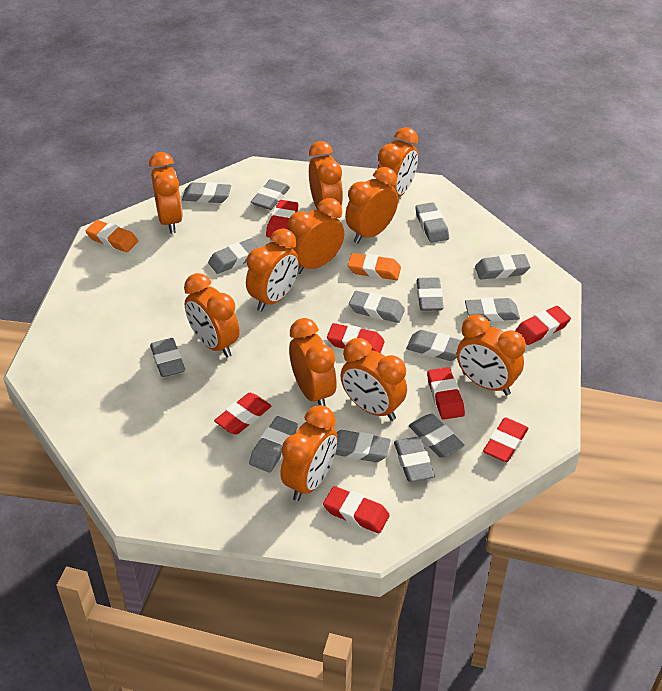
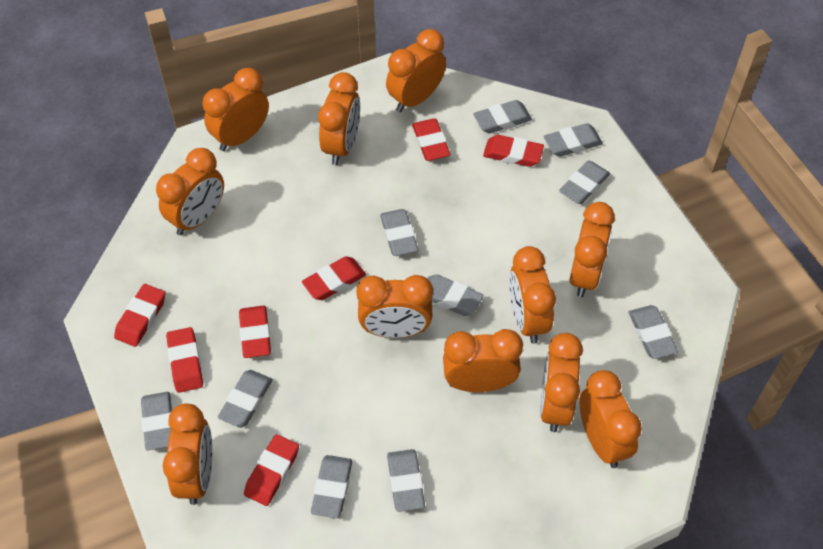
grey eraser: 14 -> 10
orange eraser: 2 -> 0

